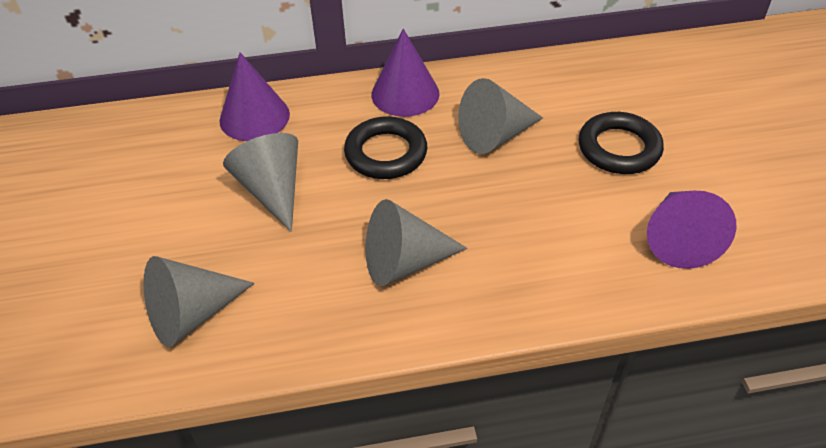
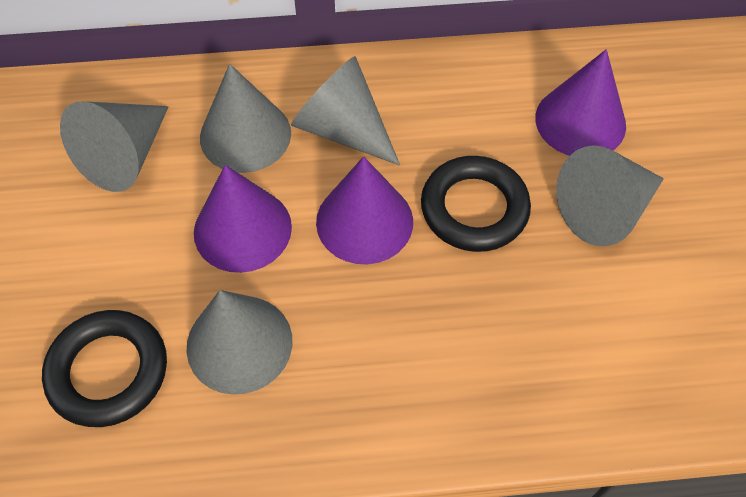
grey cone: 4 -> 5

